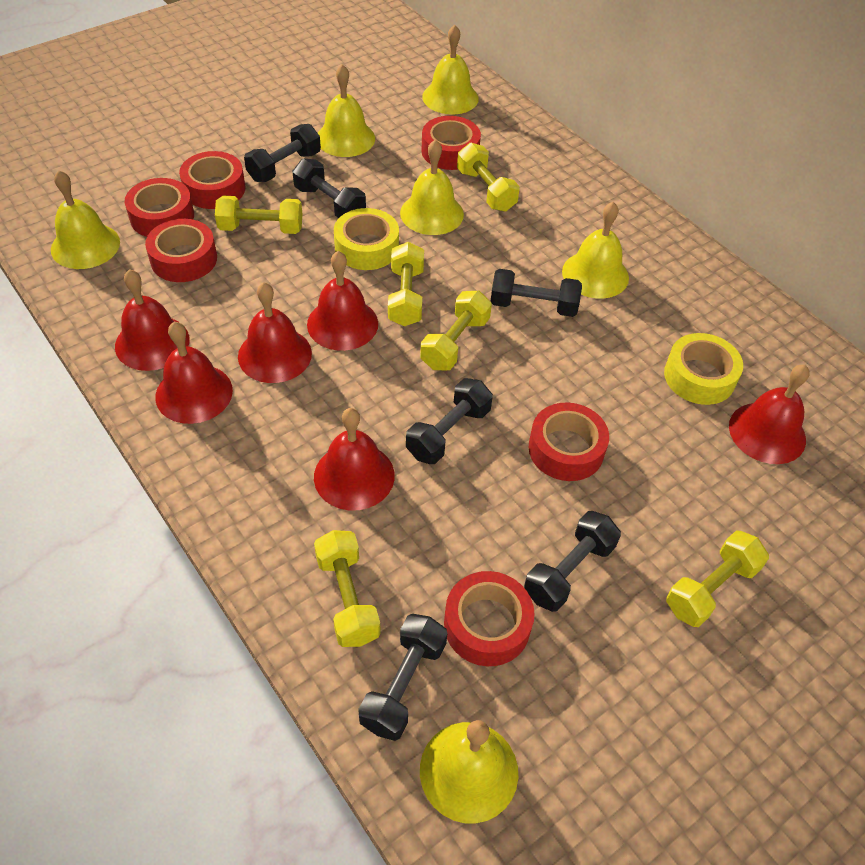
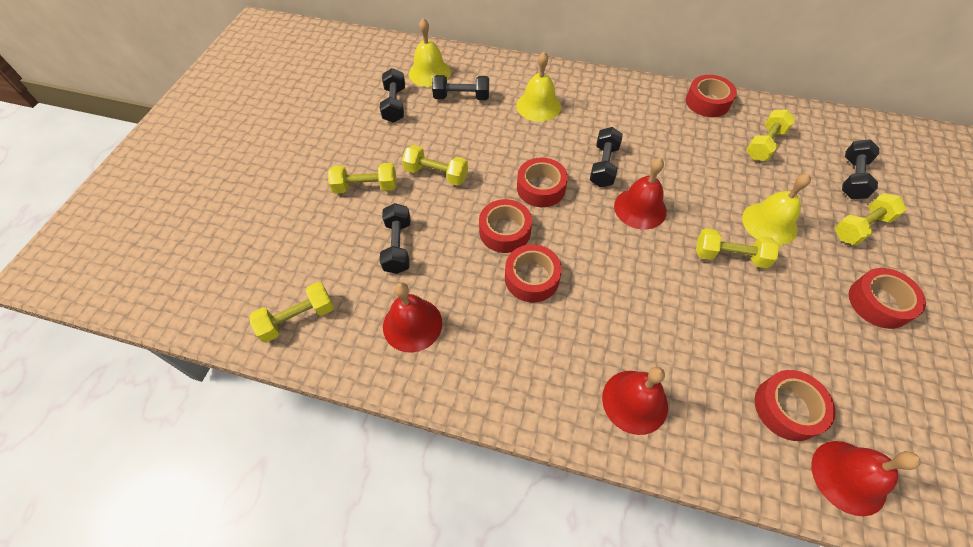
black dumbbell: 6 -> 5
red bell: 6 -> 4
yellow bell: 6 -> 3
yellow tape: 2 -> 0

